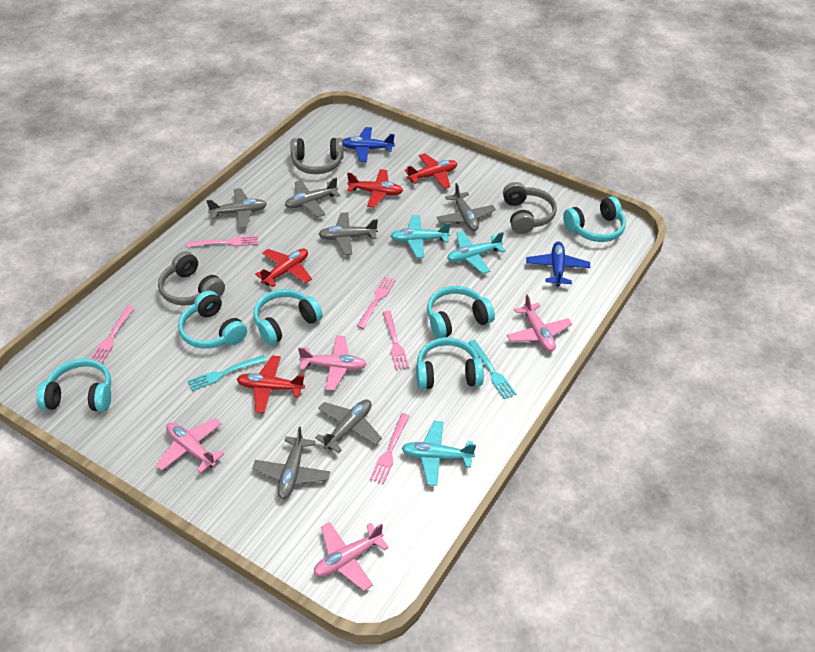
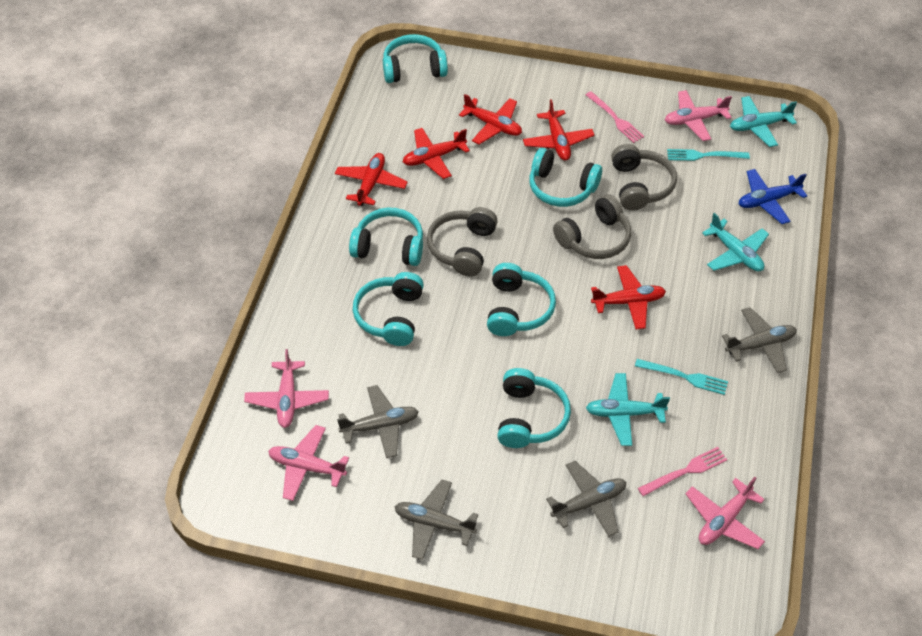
blue plane: 2 -> 1
grey plane: 6 -> 4
pink fork: 5 -> 2
red plane: 4 -> 5

